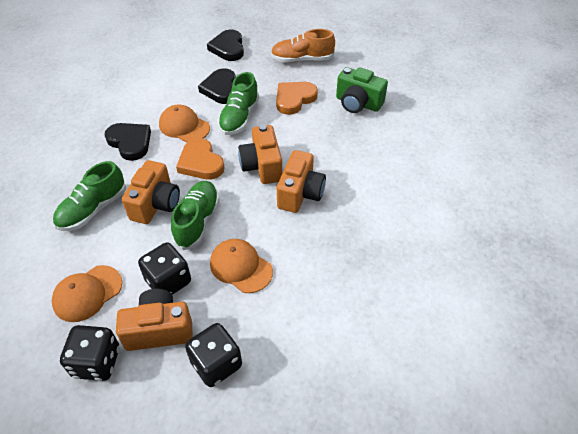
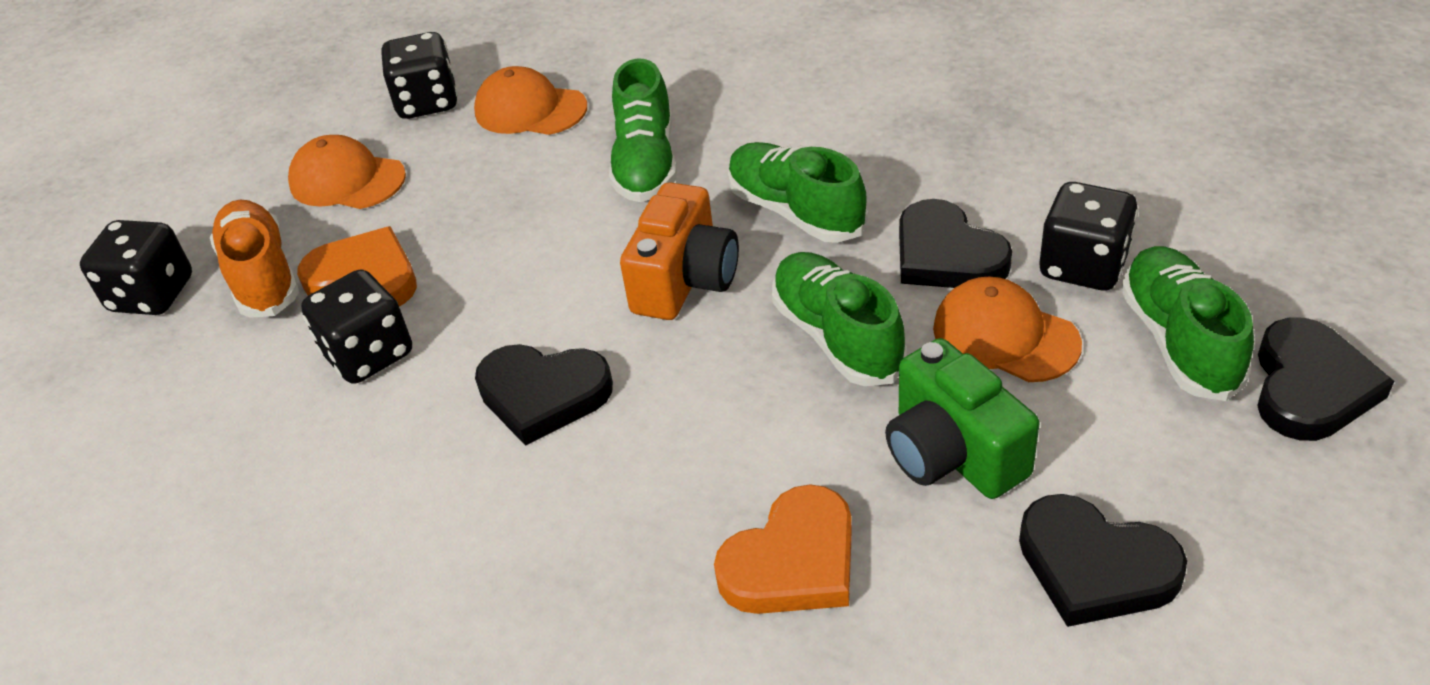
black dice: 3 -> 4
black heart: 3 -> 4
green shoe: 3 -> 4
orange camera: 4 -> 1

